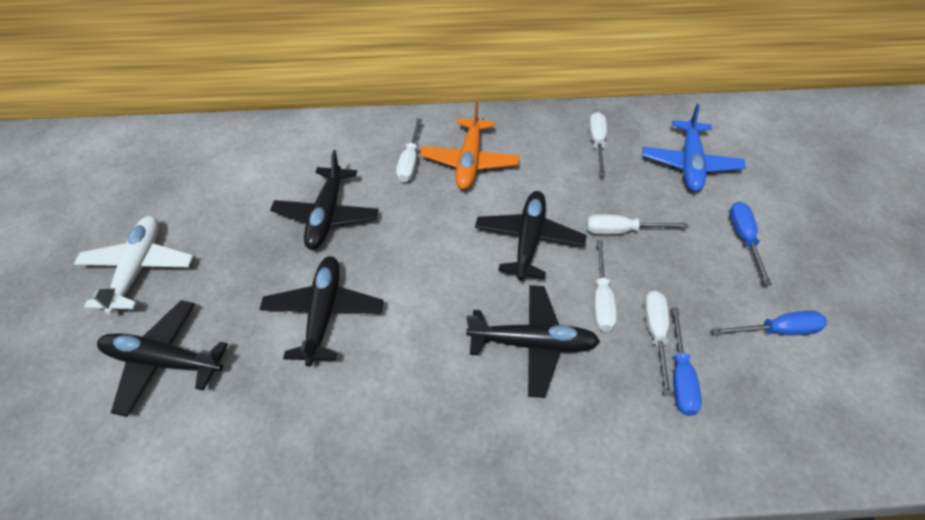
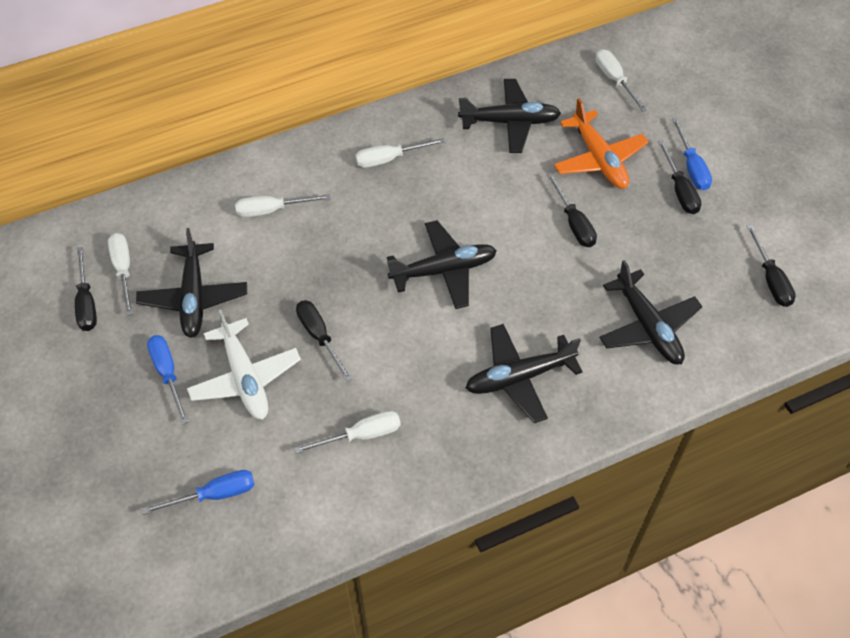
black screwdriver: 0 -> 5
blue plane: 1 -> 0

